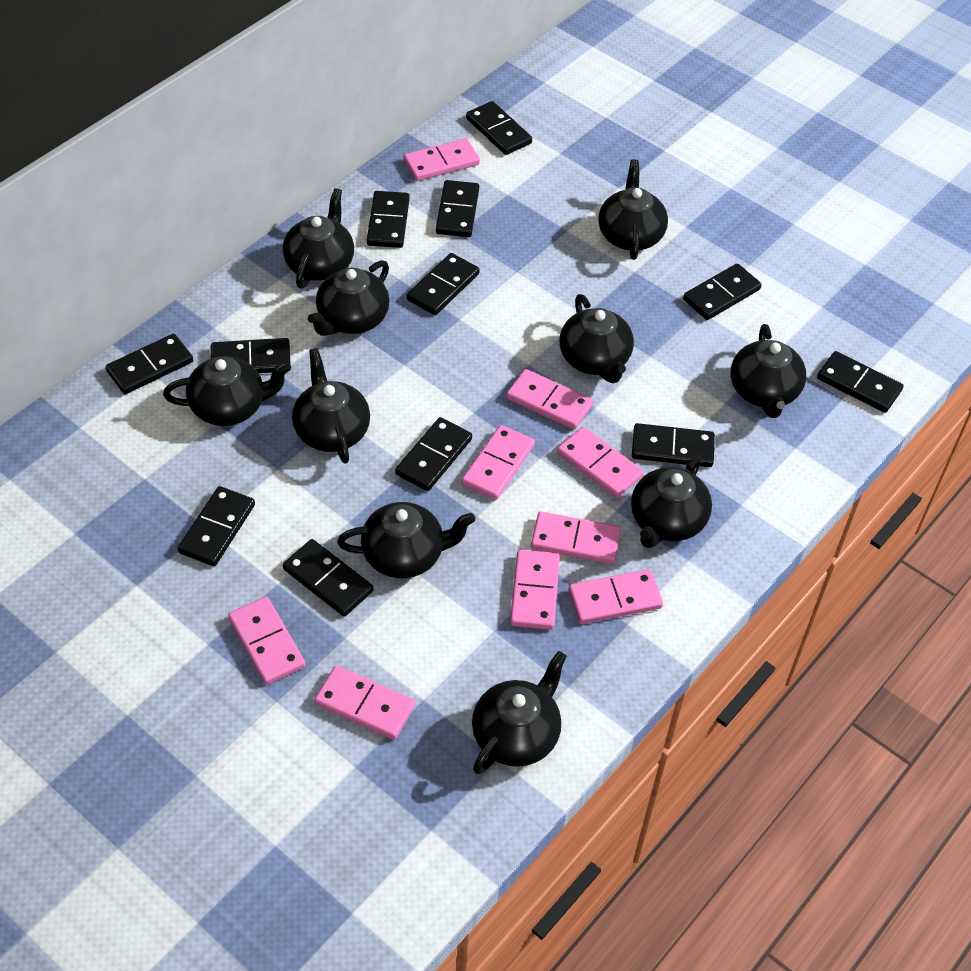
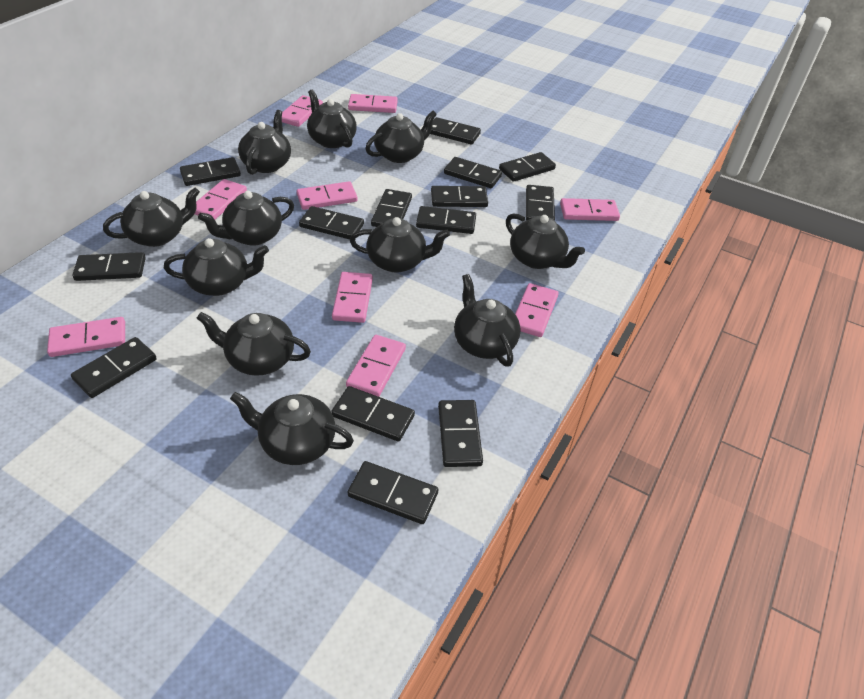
black domino: 12 -> 14
black teapot: 10 -> 11

